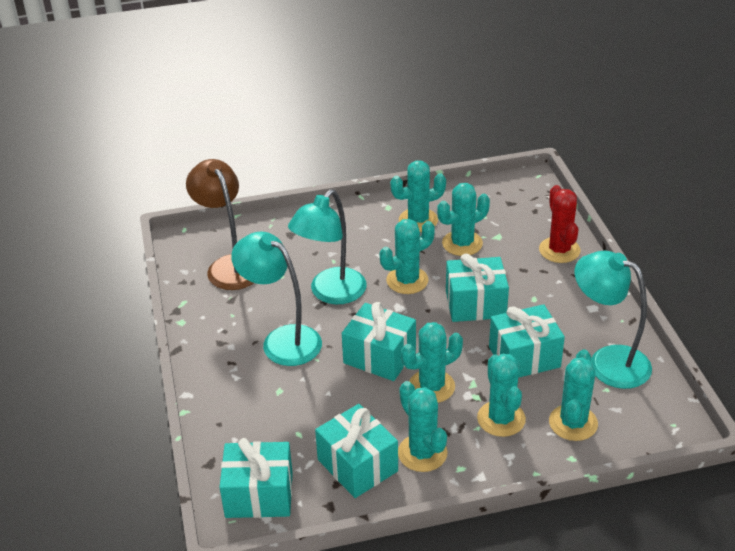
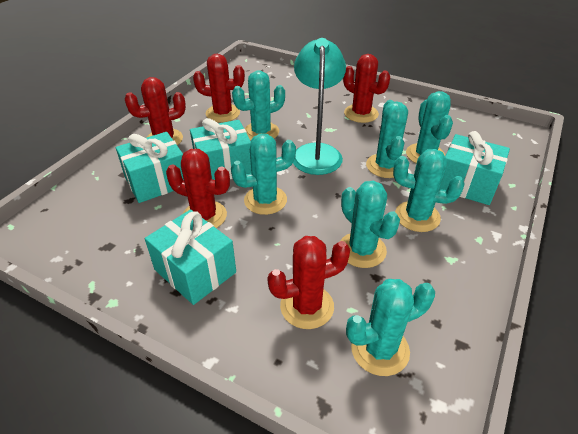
brown lamp: 1 -> 0
red cactus: 1 -> 5
turquoise gift: 5 -> 4
turquoise lamp: 3 -> 1

